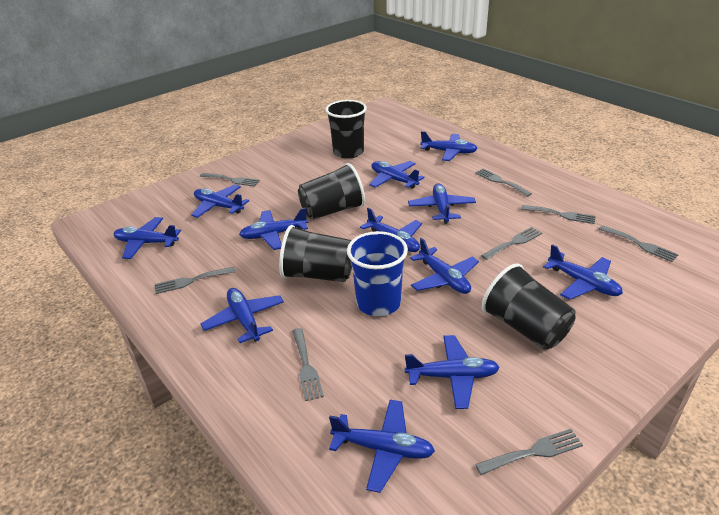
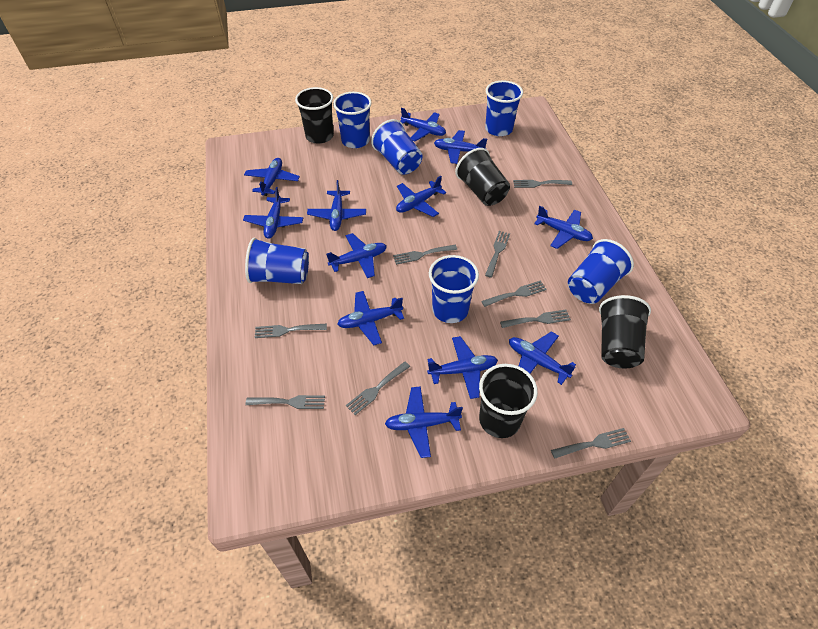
blue cup: 1 -> 6
grey fork: 8 -> 9

